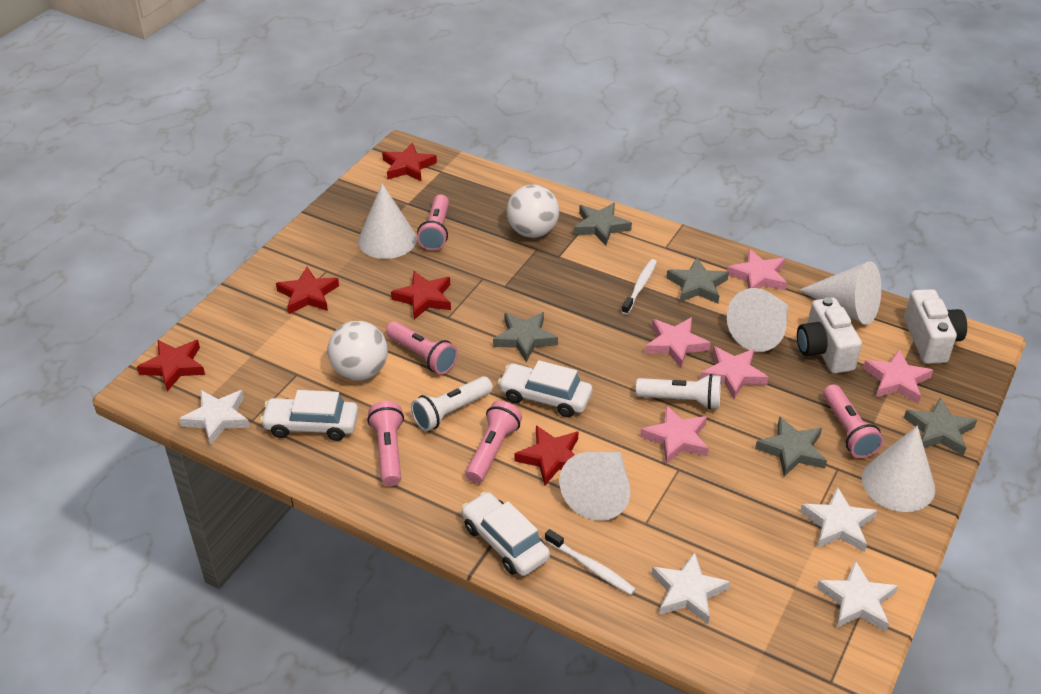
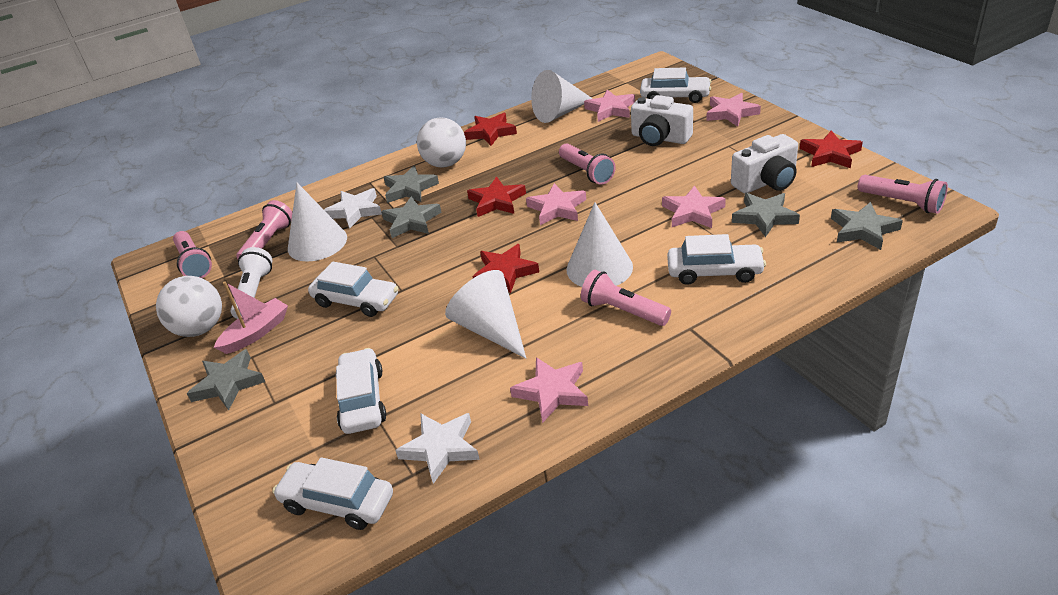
pink boat: 0 -> 1
red star: 5 -> 4
white car: 3 -> 5
white cone: 5 -> 4
white flashlight: 2 -> 1
white star: 4 -> 2
white toothbrush: 2 -> 0

